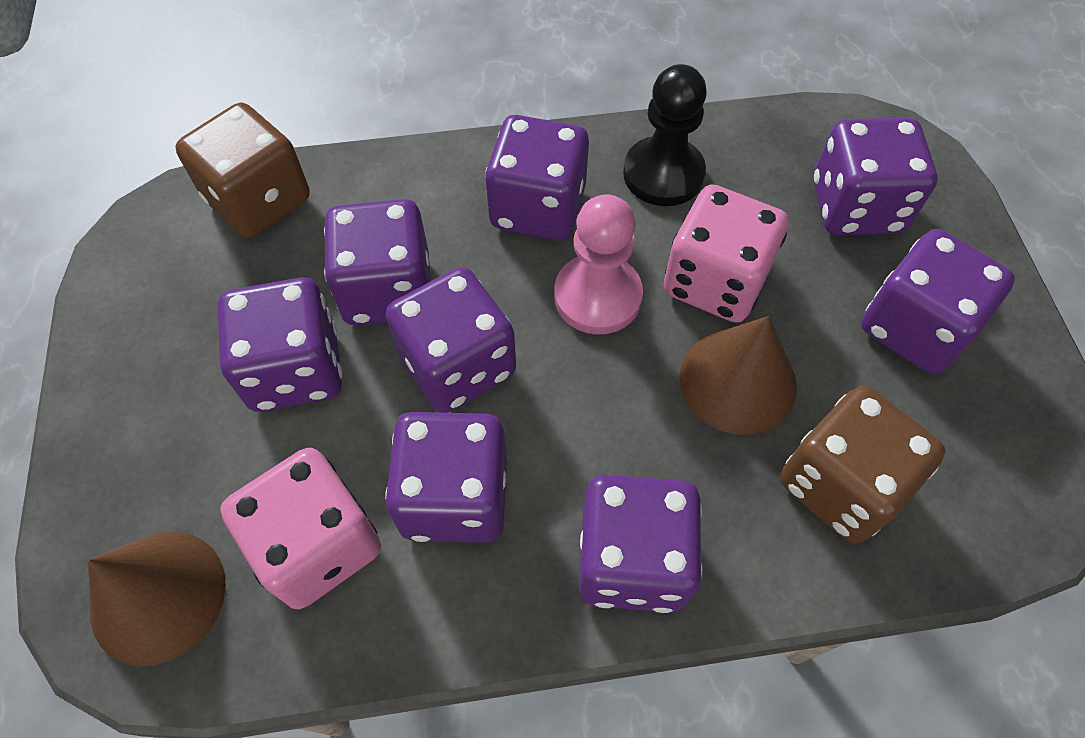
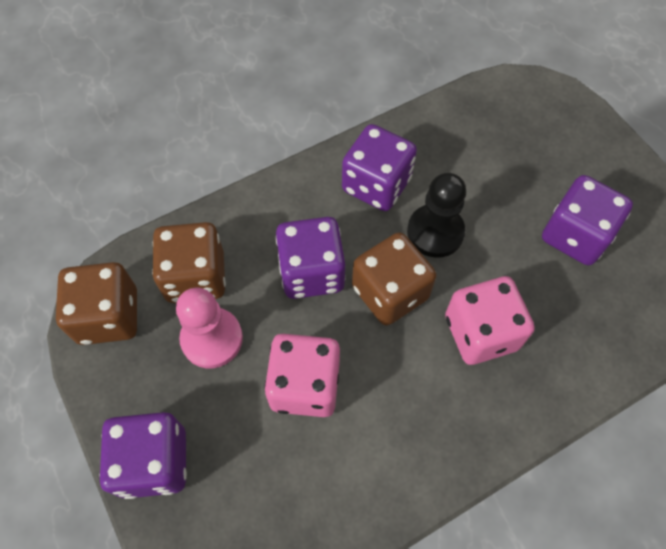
brown cone: 2 -> 0
brown dice: 2 -> 3
purple dice: 8 -> 4

